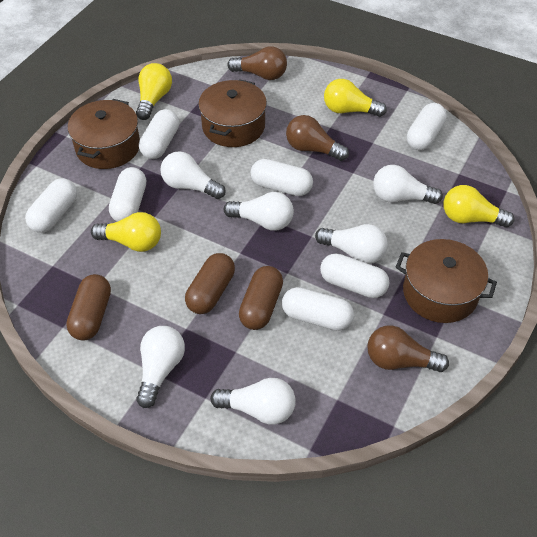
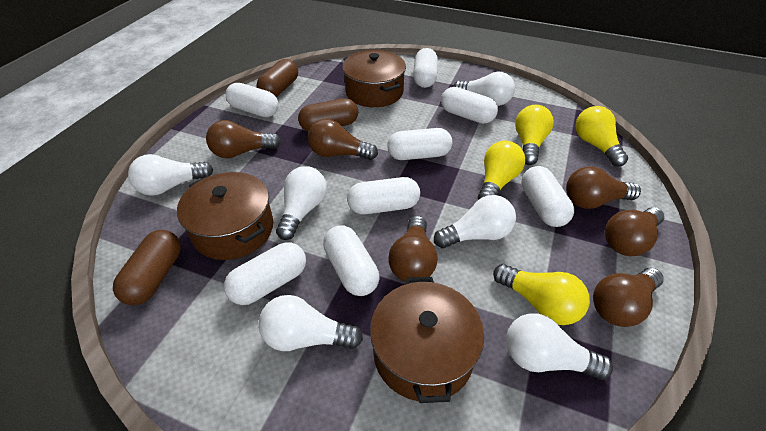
brown light bulb: 3 -> 6
white capsule: 7 -> 8

